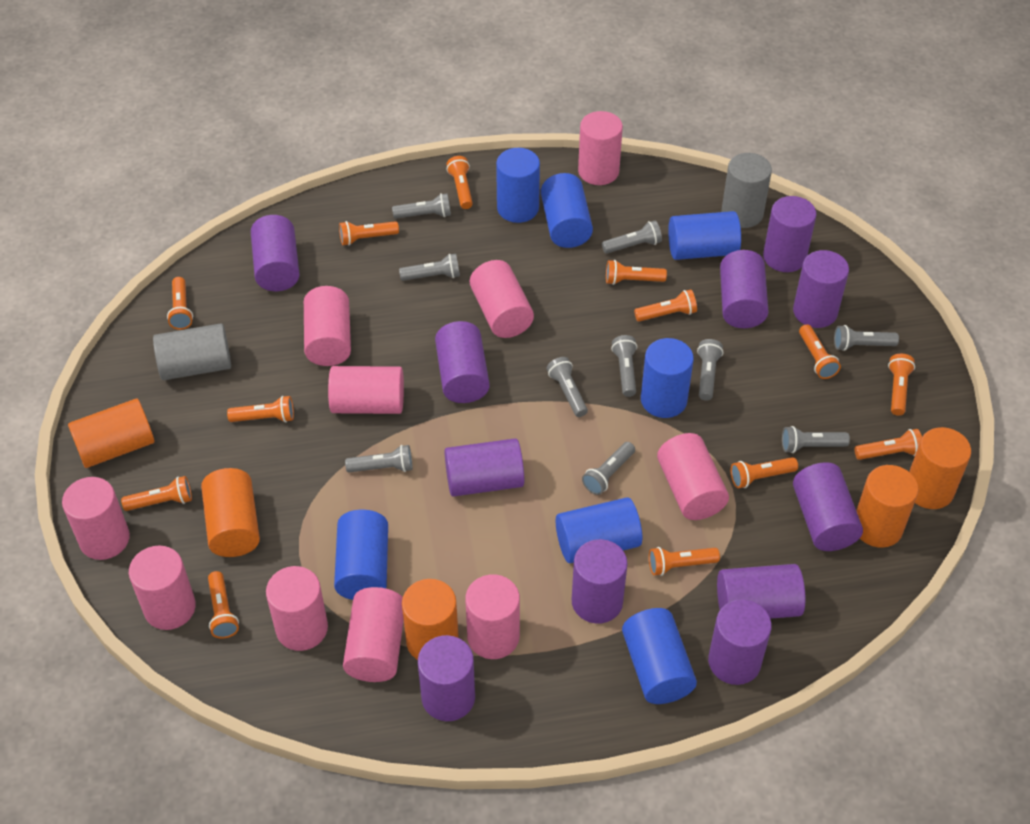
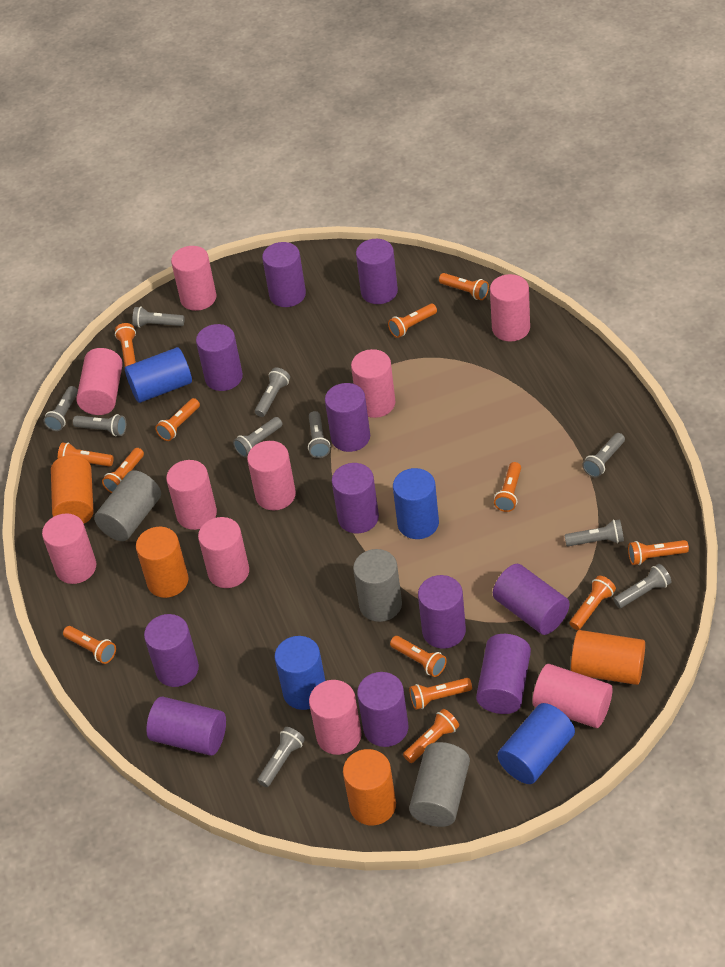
blue cylinder: 7 -> 4
grey cylinder: 2 -> 3
orange cylinder: 5 -> 4

